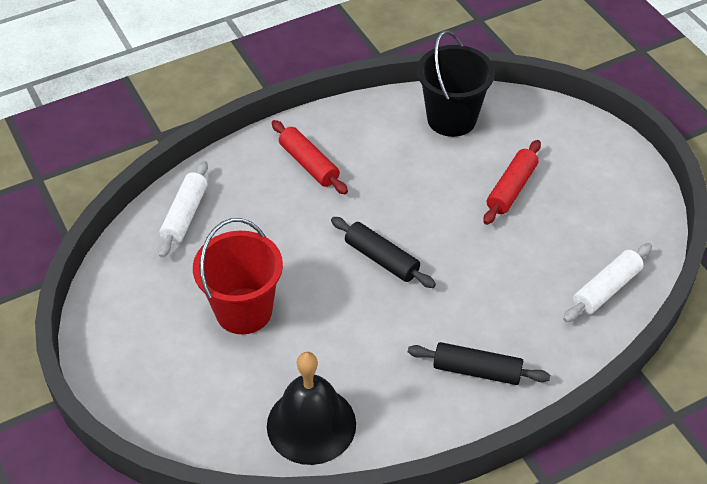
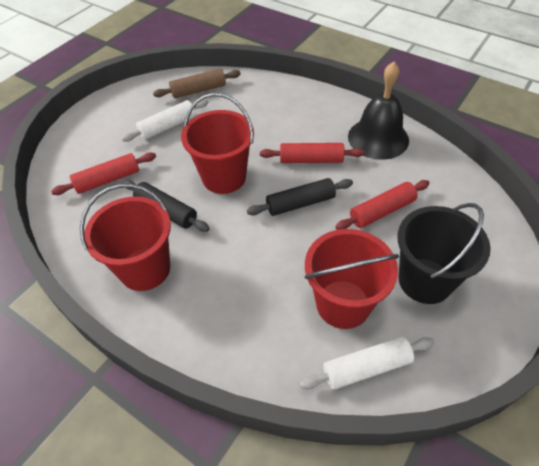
brown rolling pin: 0 -> 1
red bucket: 1 -> 3
red rolling pin: 2 -> 3

